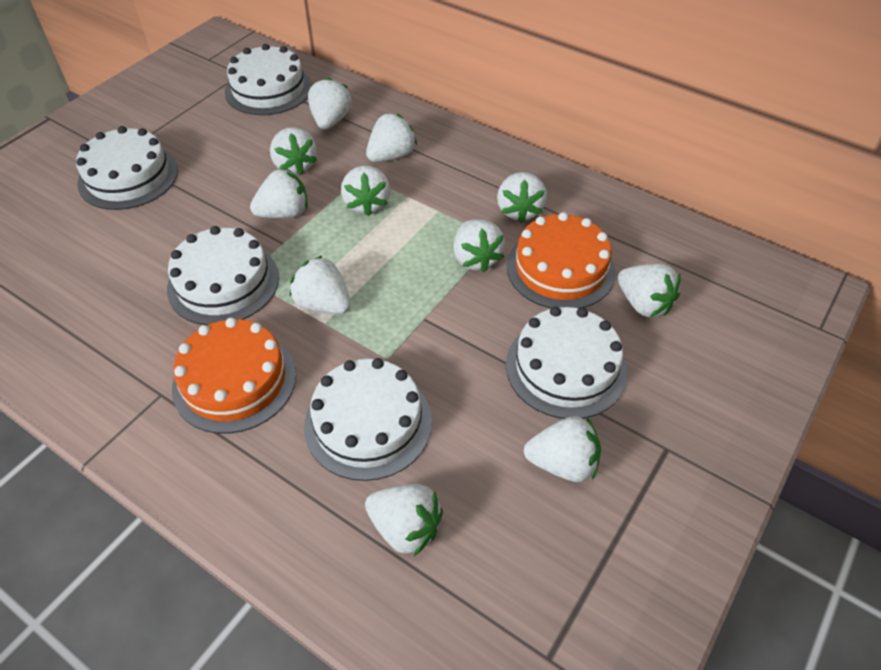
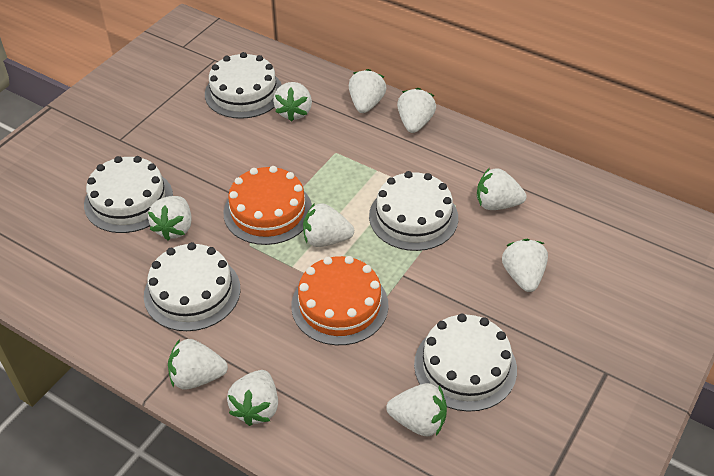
white strawberry: 11 -> 10

